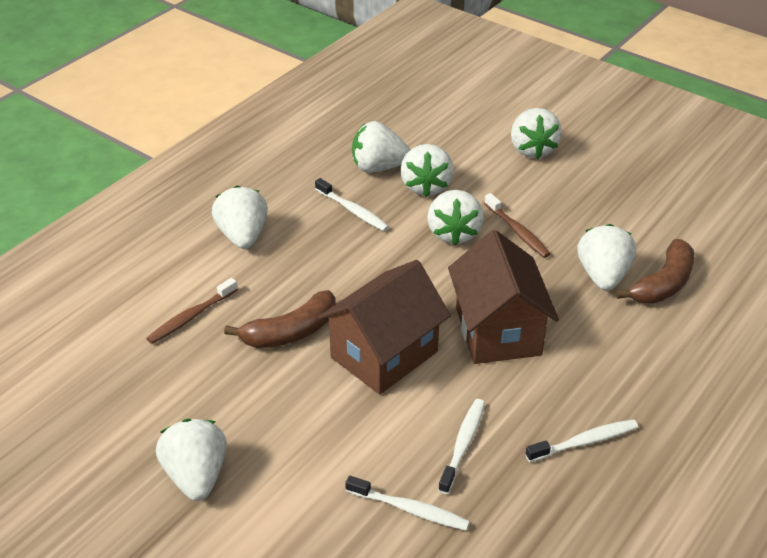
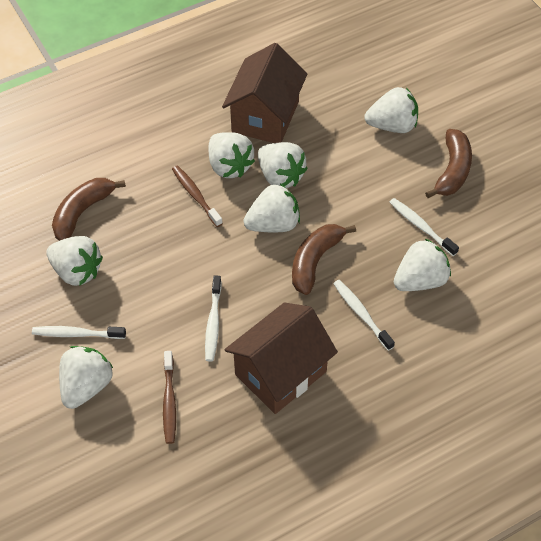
brown banana: 2 -> 3

